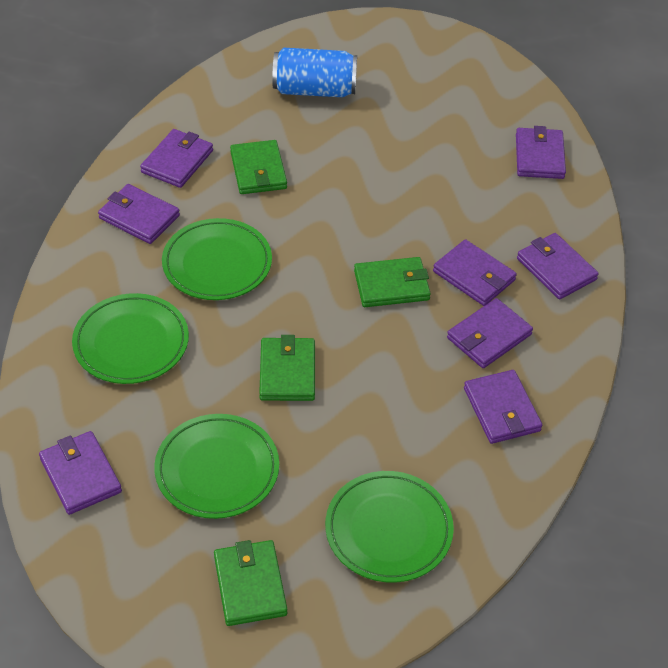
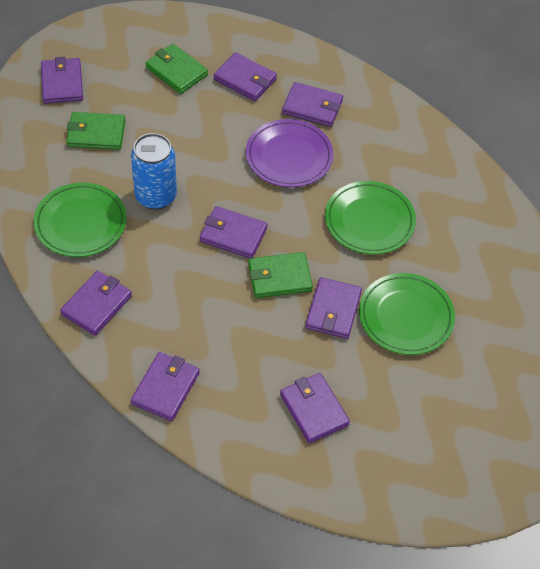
green plate: 4 -> 3
green wallet: 4 -> 3
purple plate: 0 -> 1

